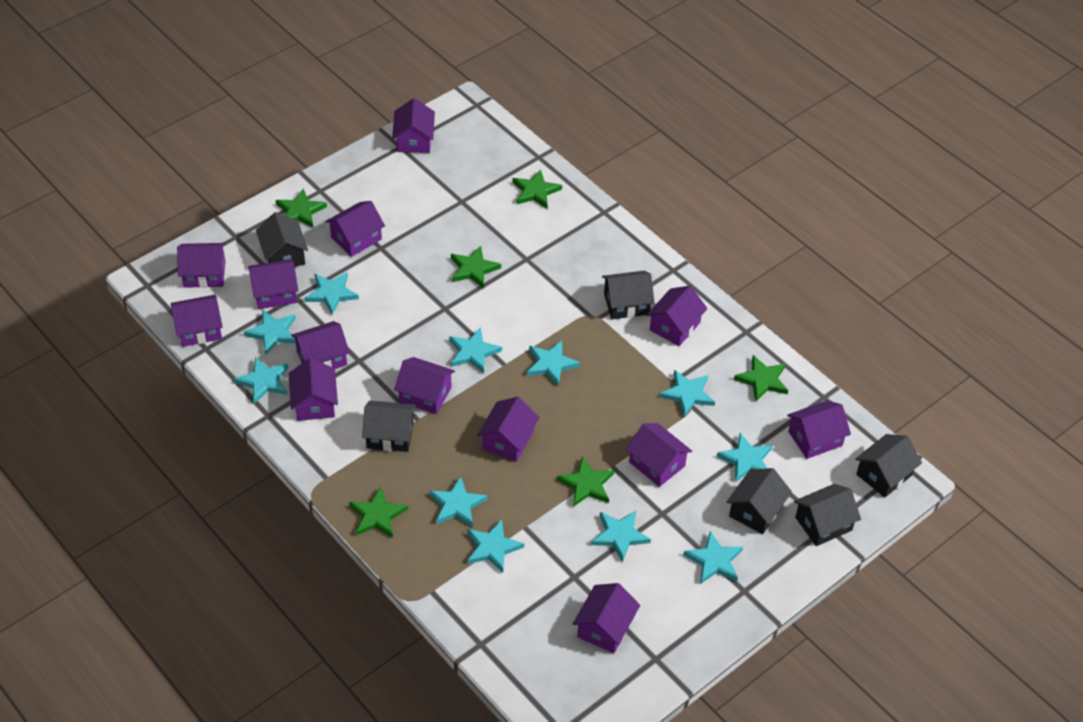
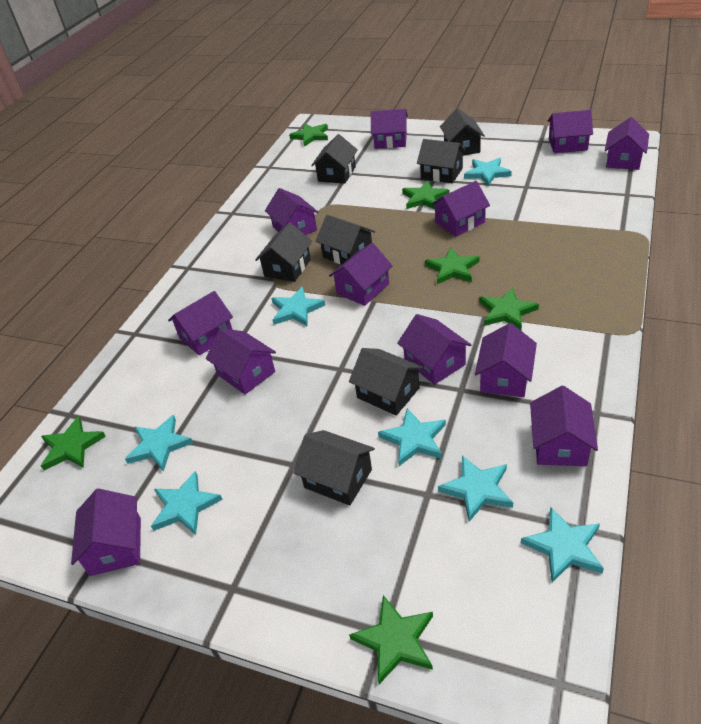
black house: 6 -> 7
purple house: 13 -> 12
turquoise star: 11 -> 7

